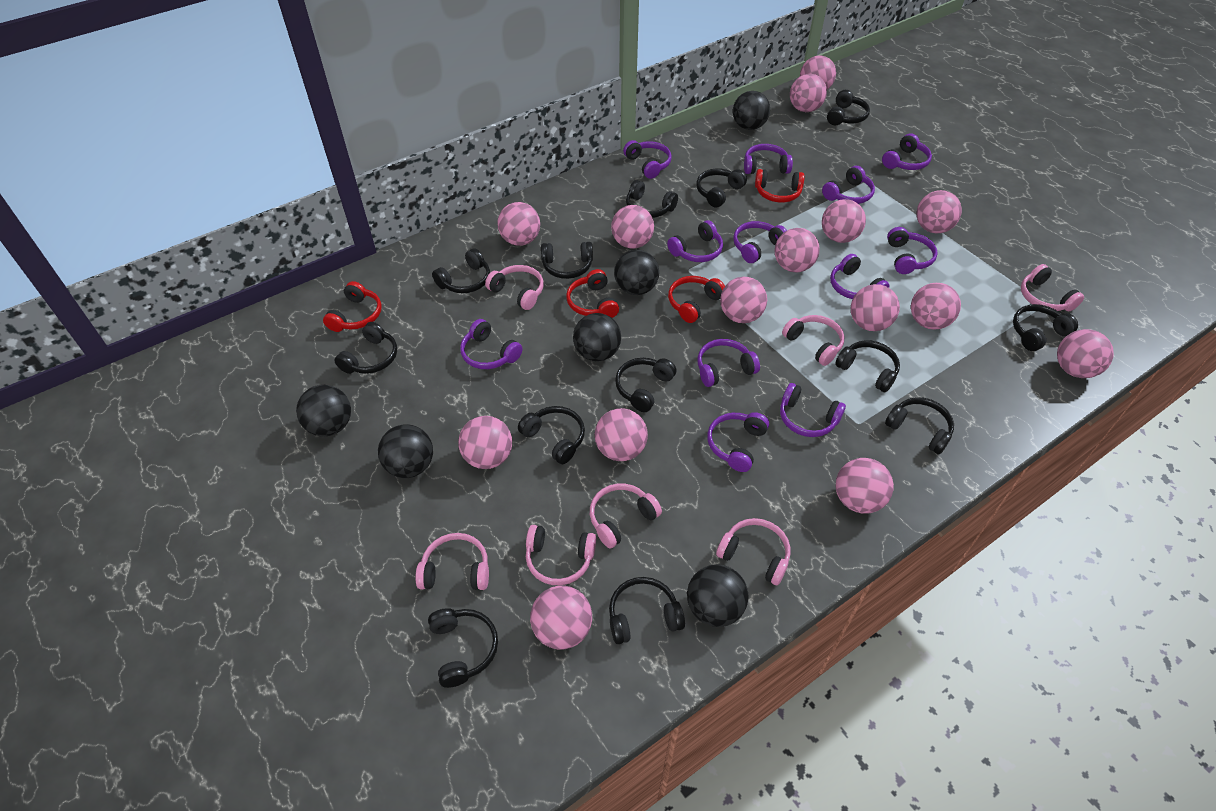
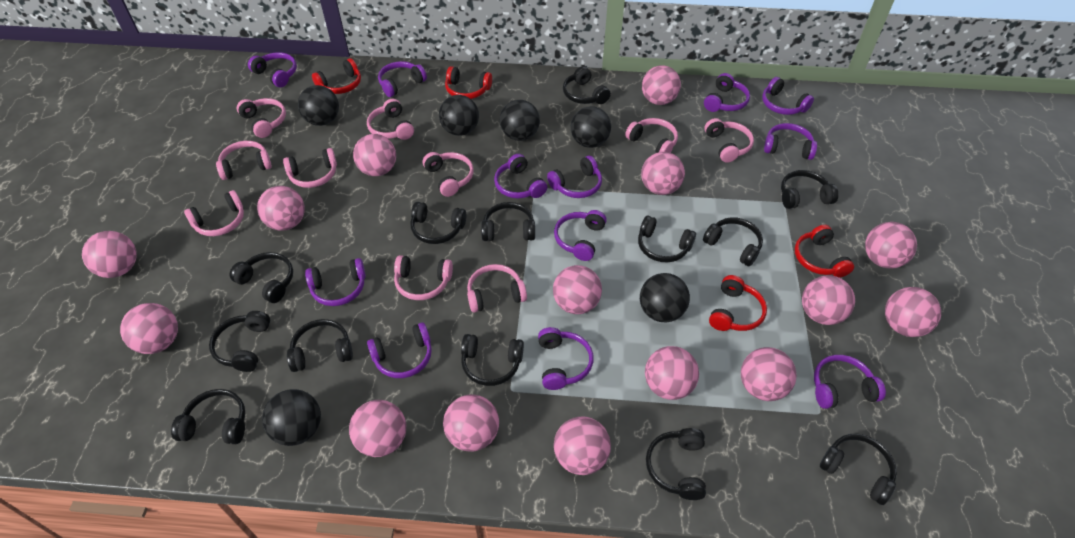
pink headphones: 7 -> 10

